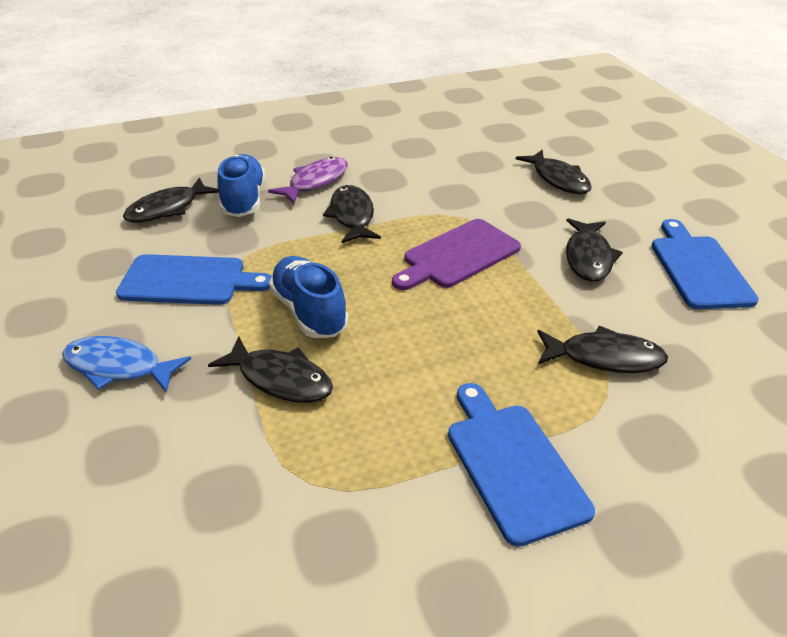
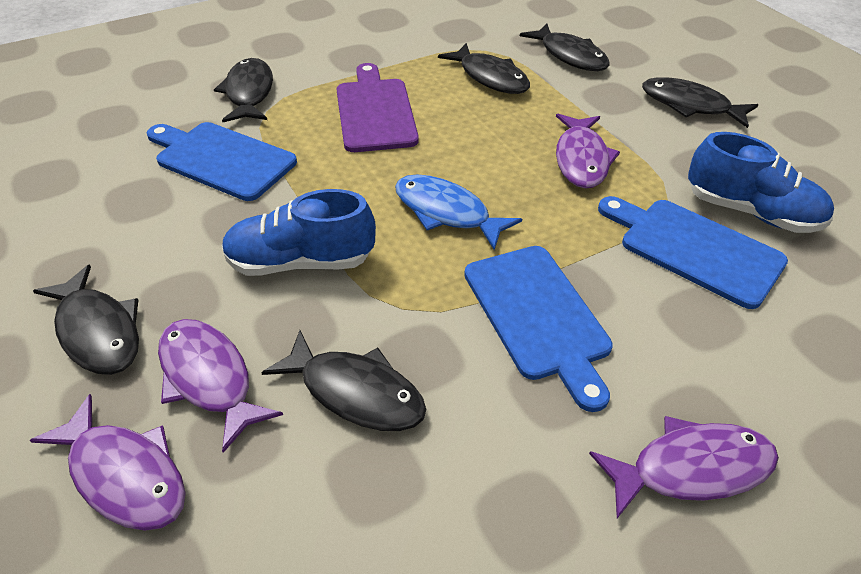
purple fish: 1 -> 4

